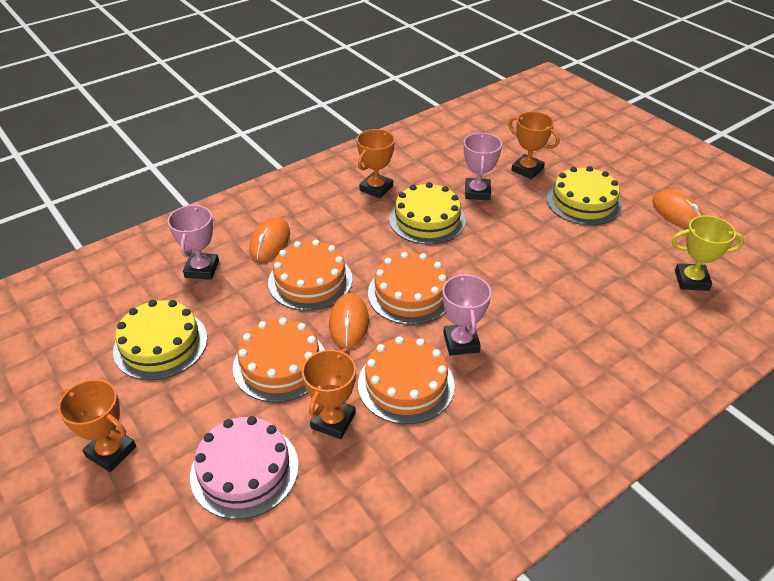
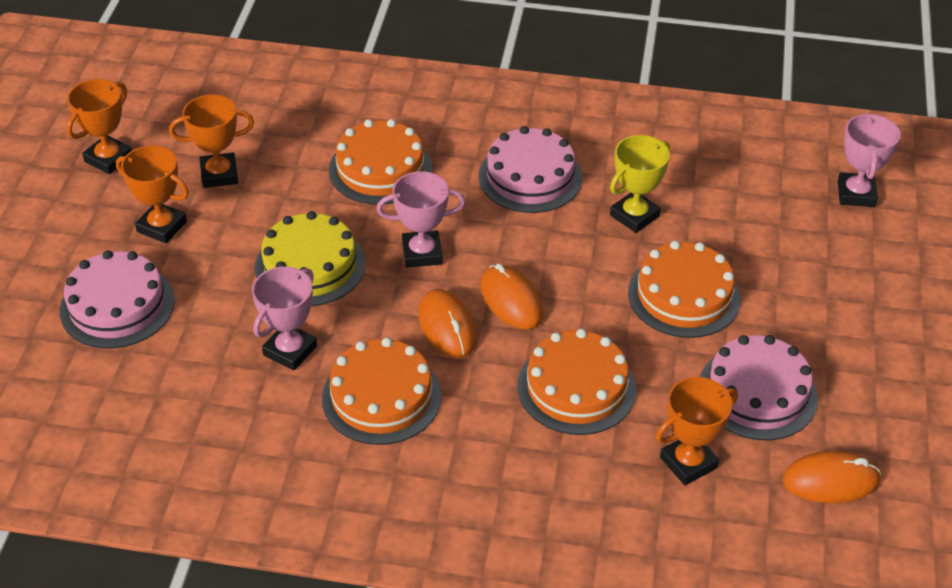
pink cake: 1 -> 3
yellow cake: 3 -> 1

